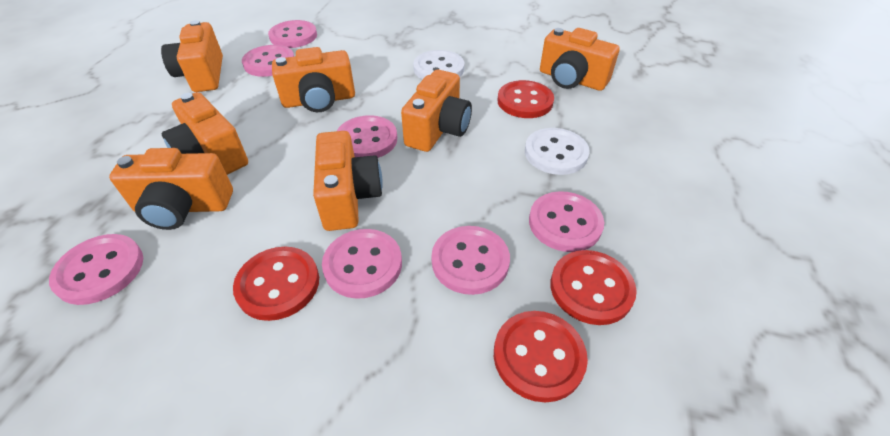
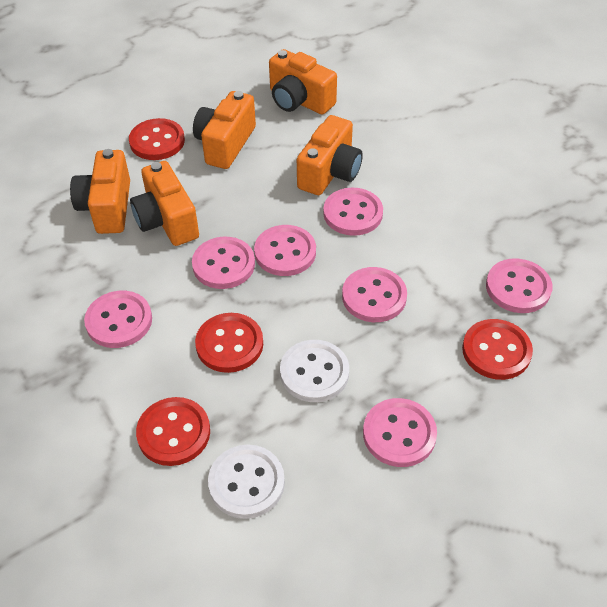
orange camera: 7 -> 5

